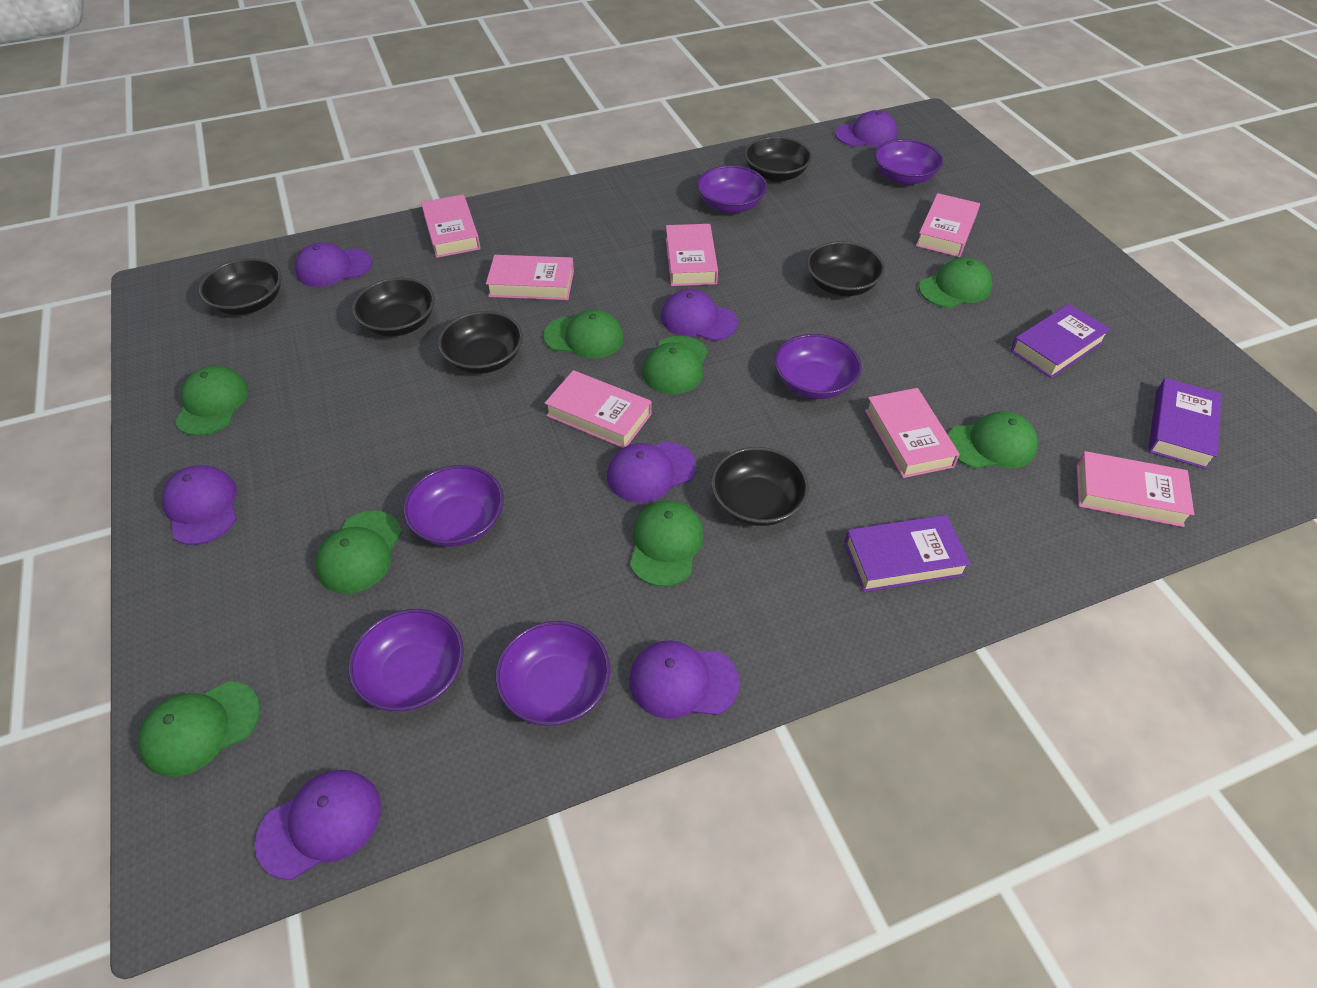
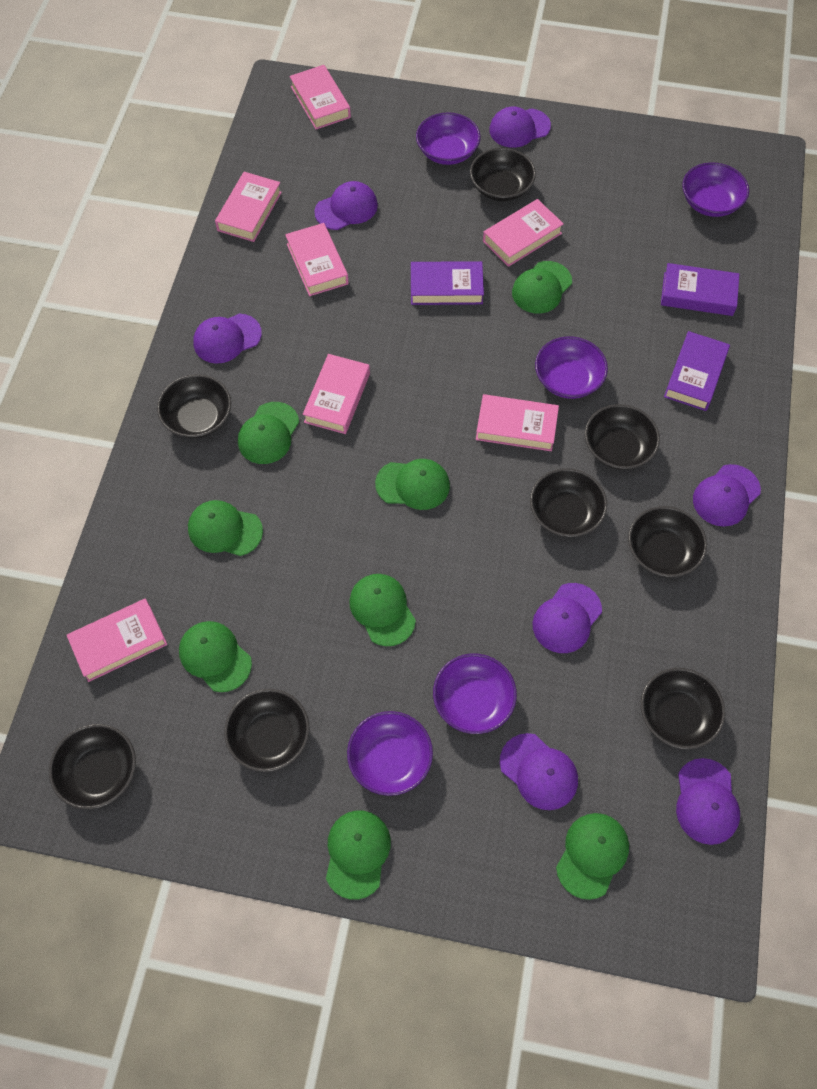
black bowl: 6 -> 8
purple bowl: 6 -> 5

